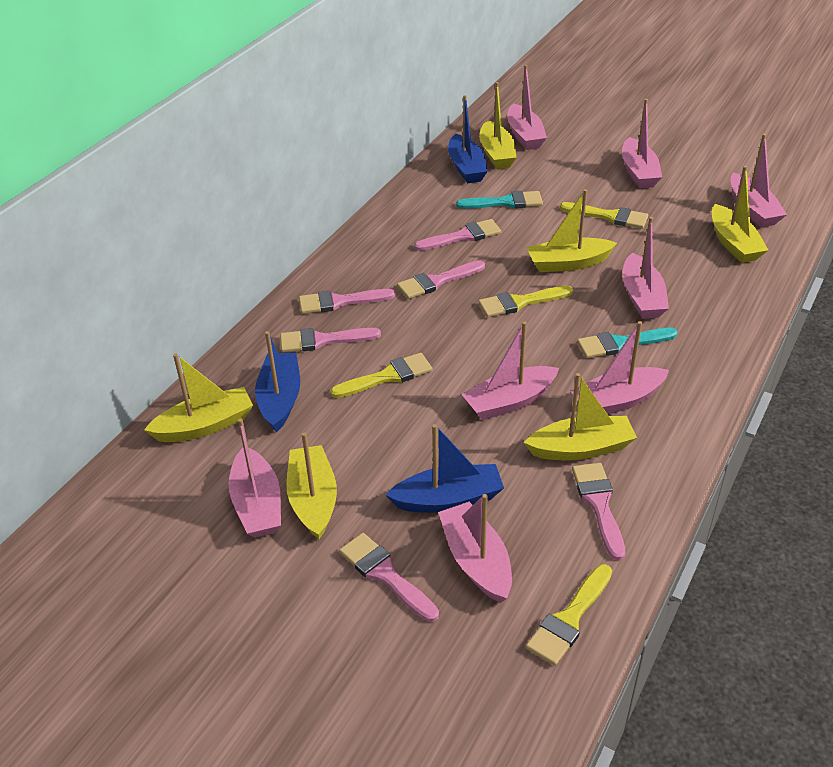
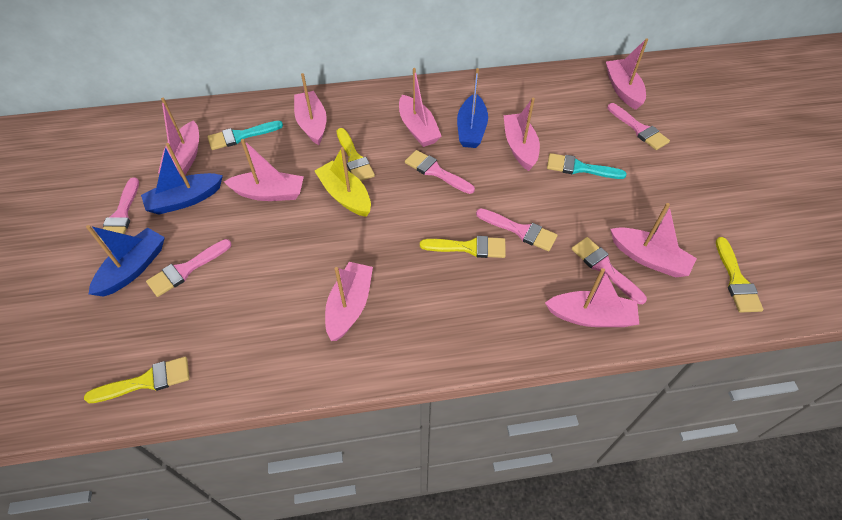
pink boat: 8 -> 9
yellow boat: 6 -> 1

